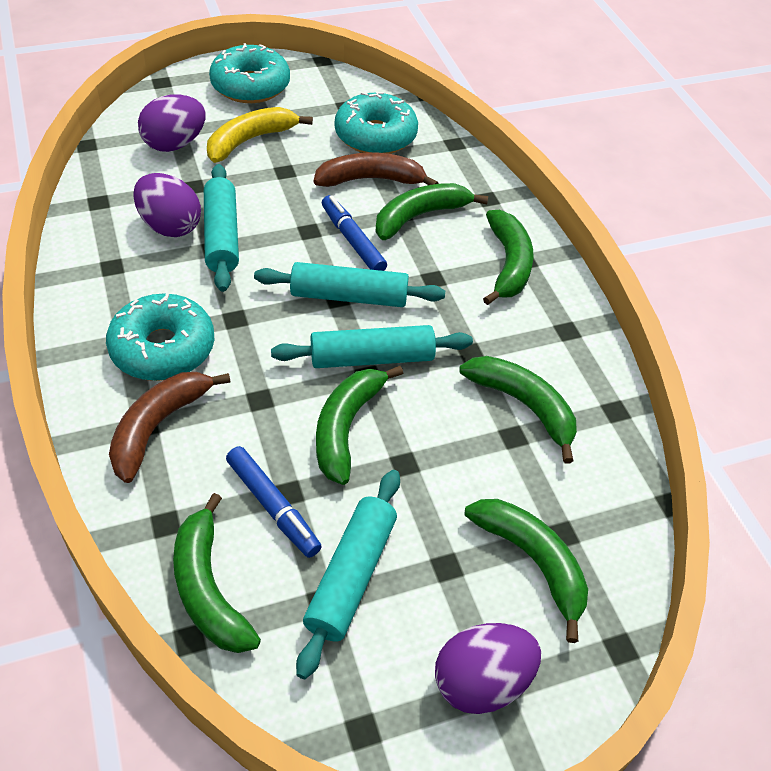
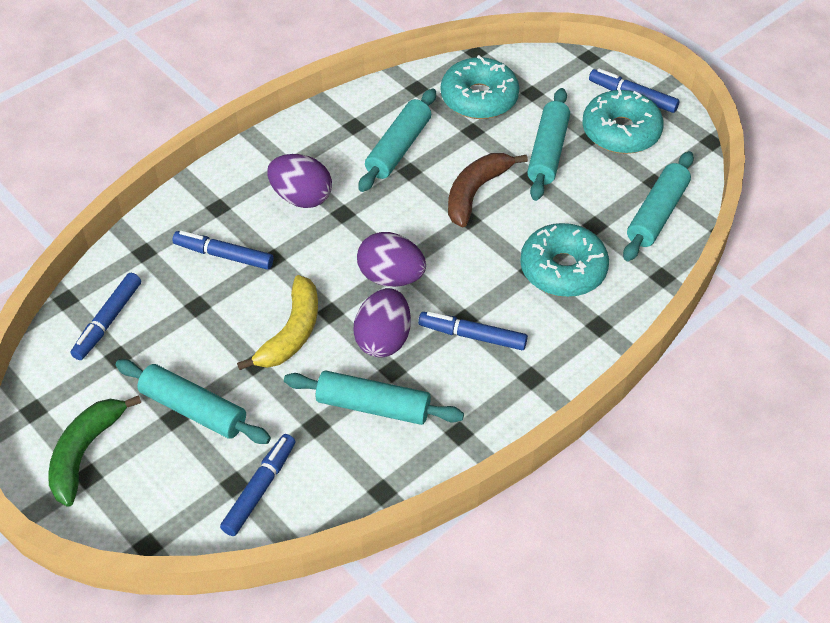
blue marker: 2 -> 5
brown banana: 2 -> 1
green banana: 6 -> 1
turquoise rolling pin: 4 -> 5

